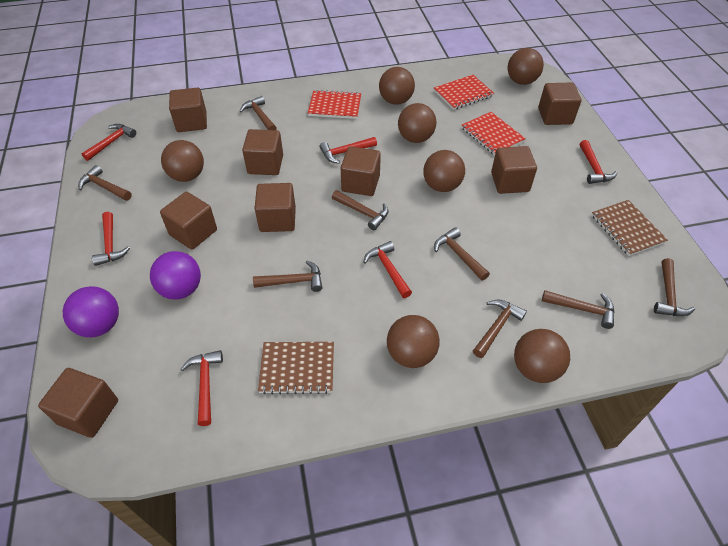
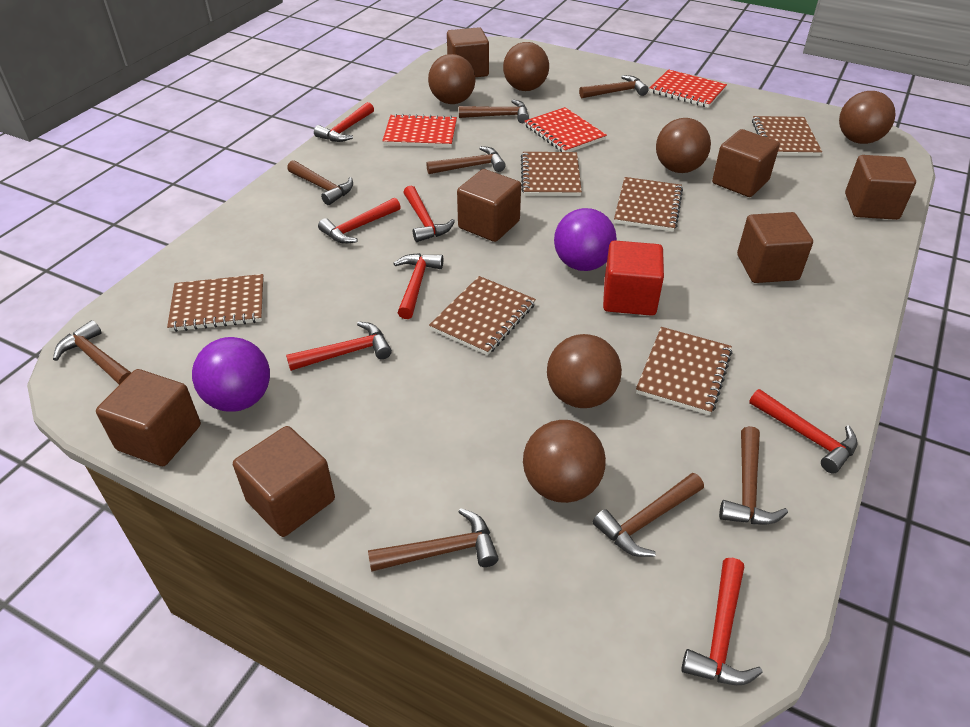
brown ball: 7 -> 6
brown cube: 8 -> 7
brown notebook: 2 -> 6
red cube: 0 -> 1
red hammer: 6 -> 7

